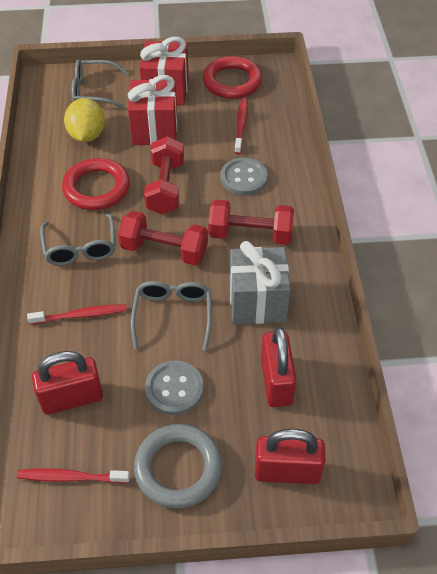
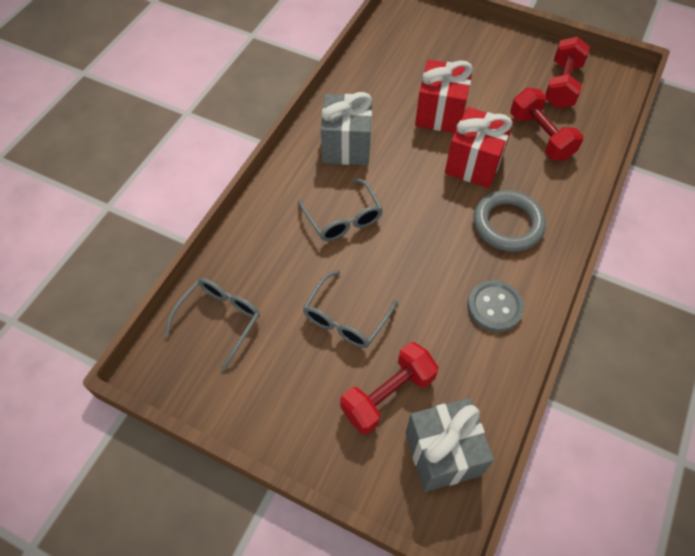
grey button: 2 -> 1
grey gift: 1 -> 2
red padlock: 3 -> 0
red ring: 2 -> 0
red toothbrush: 3 -> 0
yellow lemon: 1 -> 0

